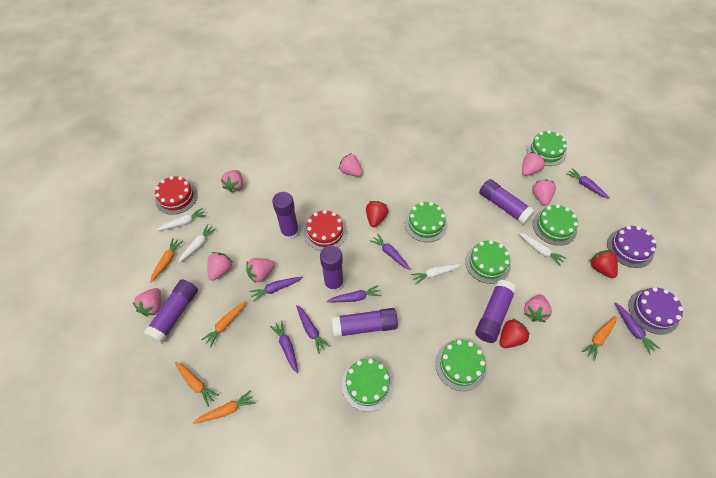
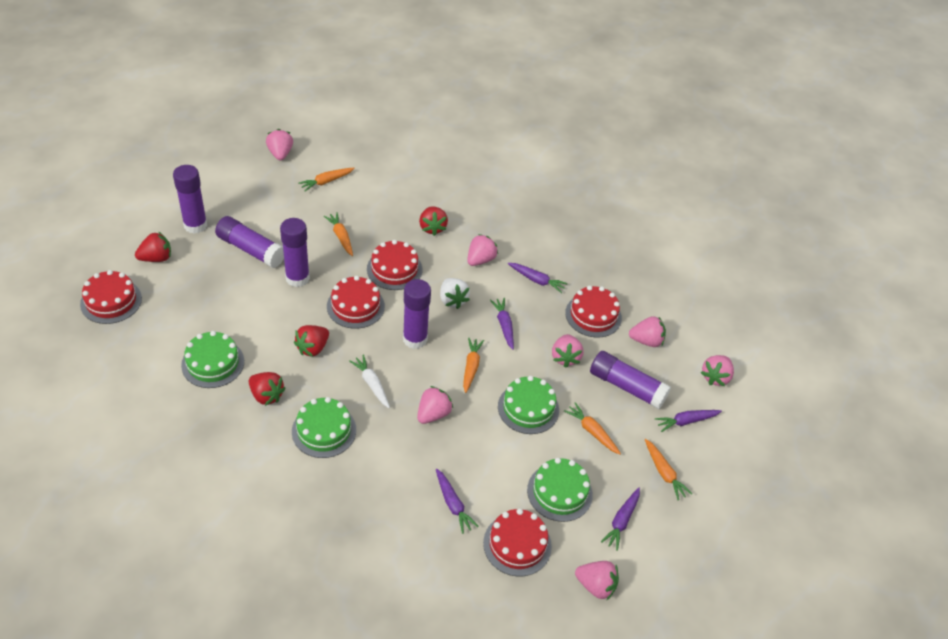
green cake: 6 -> 4
pink strawberry: 8 -> 7
purple cake: 2 -> 0
purple carrot: 7 -> 5
purple glue stick: 6 -> 5
red cake: 2 -> 5
red strawberry: 3 -> 4
white carrot: 4 -> 1
white strawberry: 0 -> 1

